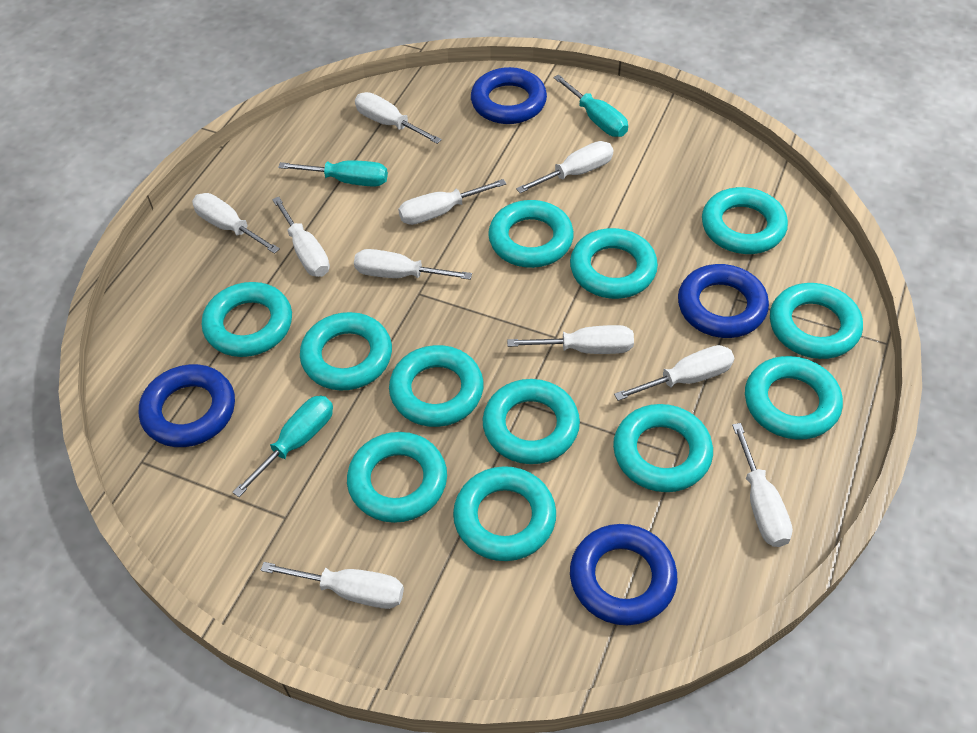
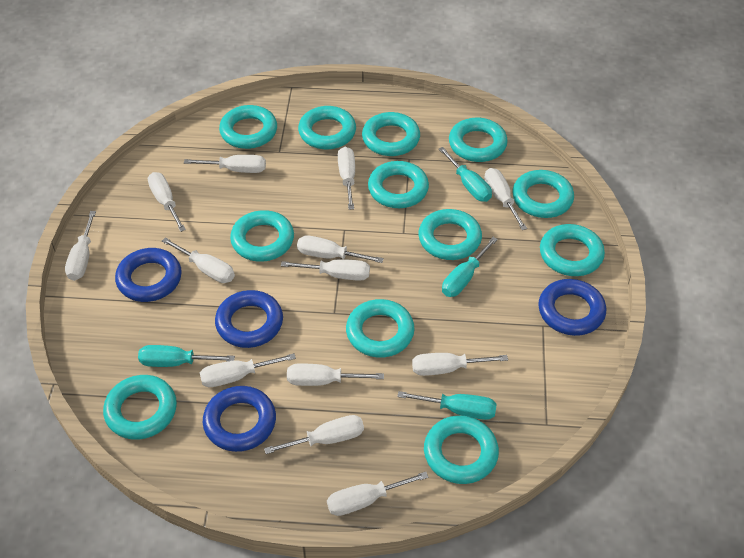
turquoise screwdriver: 3 -> 4
white screwdriver: 10 -> 13

